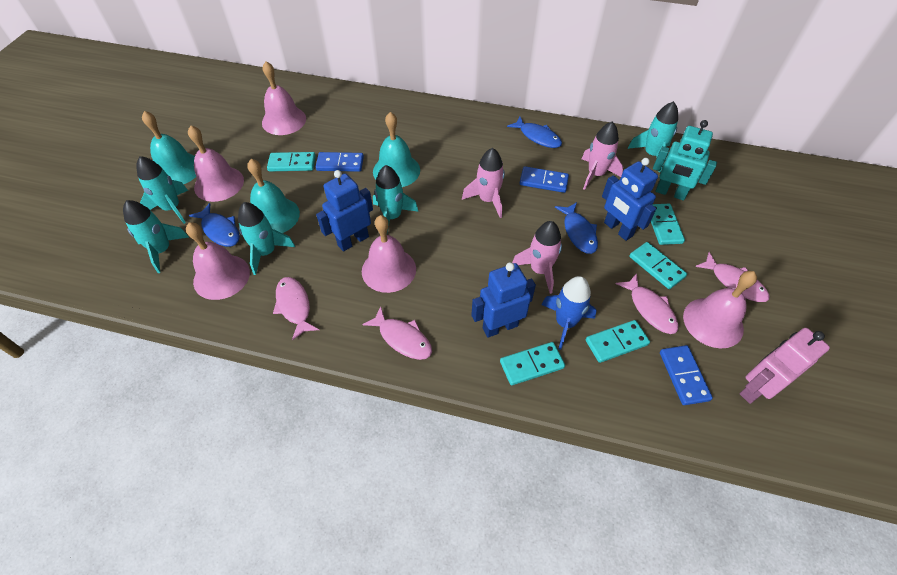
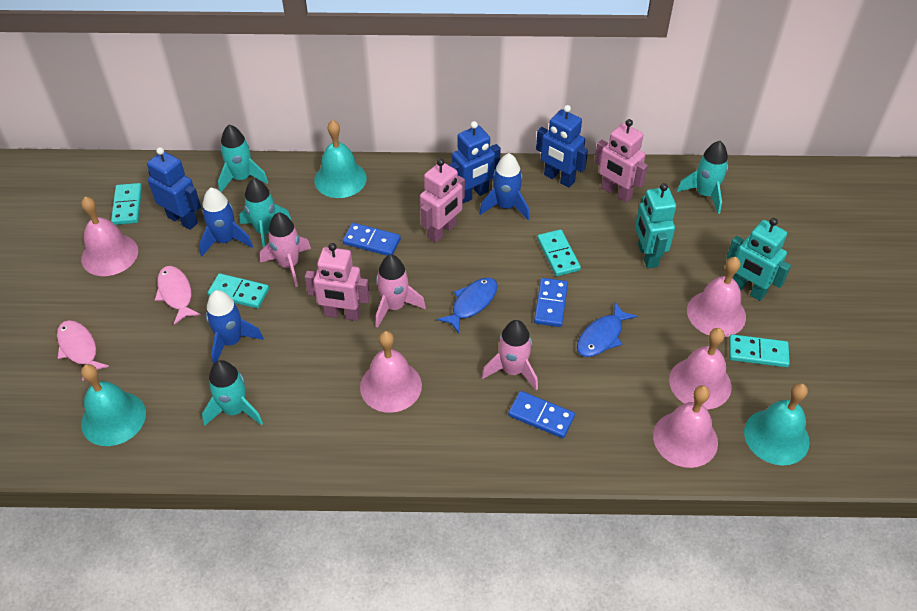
blue fish: 3 -> 2
blue rocket: 1 -> 3
pink fish: 4 -> 2
pink robot: 1 -> 3
turquoise domino: 5 -> 4
turquoise robot: 1 -> 2
turquoise rocket: 5 -> 4

